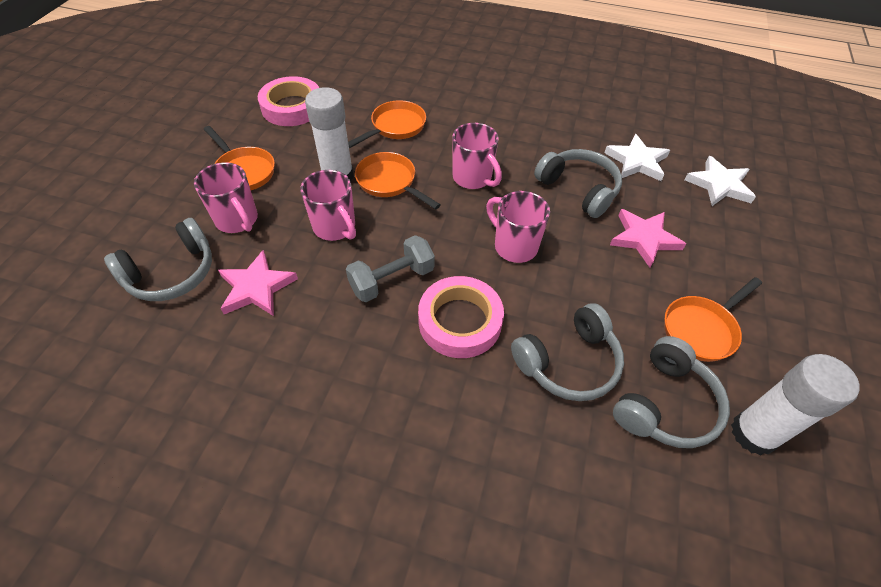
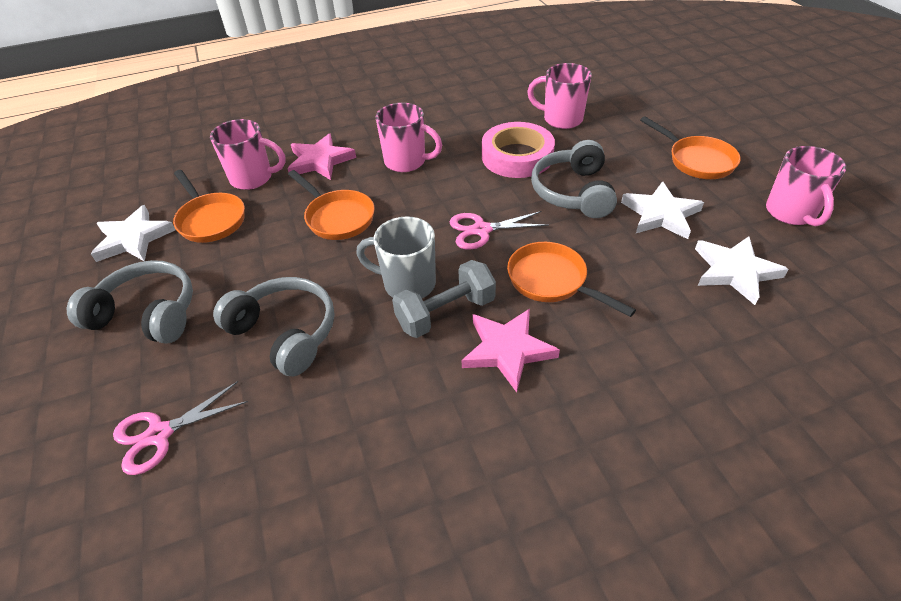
grey headphones: 4 -> 3
grey mug: 0 -> 1
pink scissors: 0 -> 2
pink tape: 2 -> 1
white glue stick: 2 -> 0
white star: 2 -> 3

